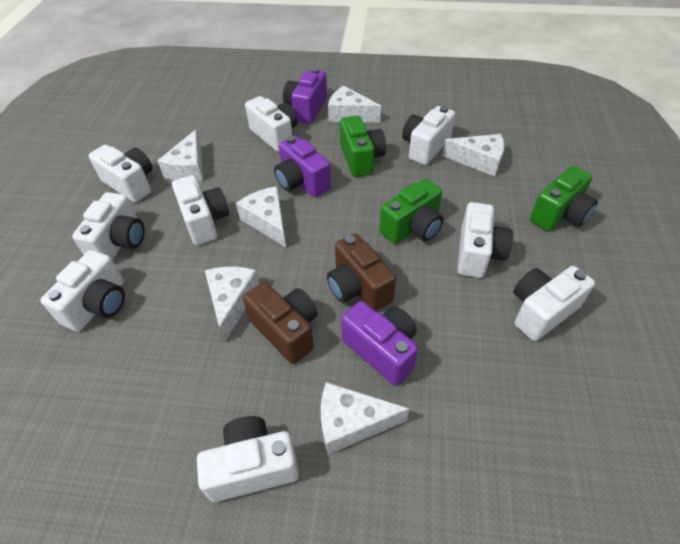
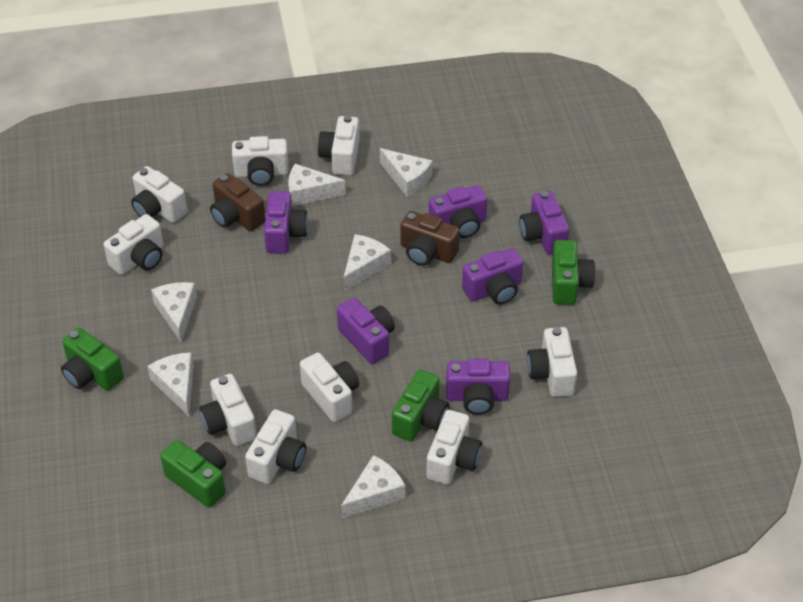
green camera: 3 -> 4
purple camera: 3 -> 6

